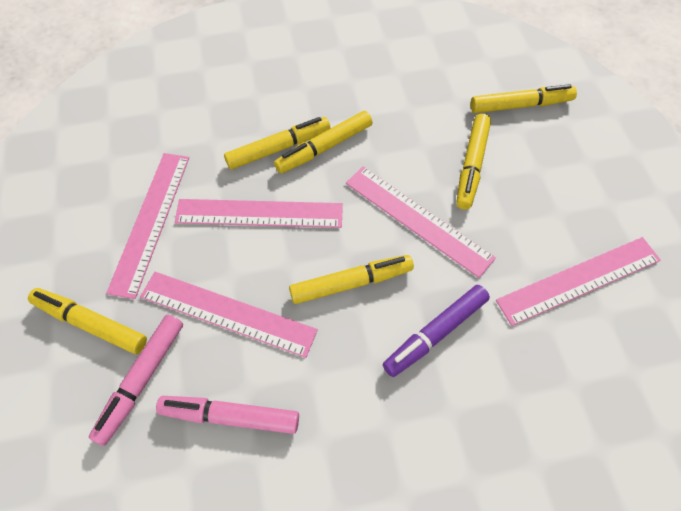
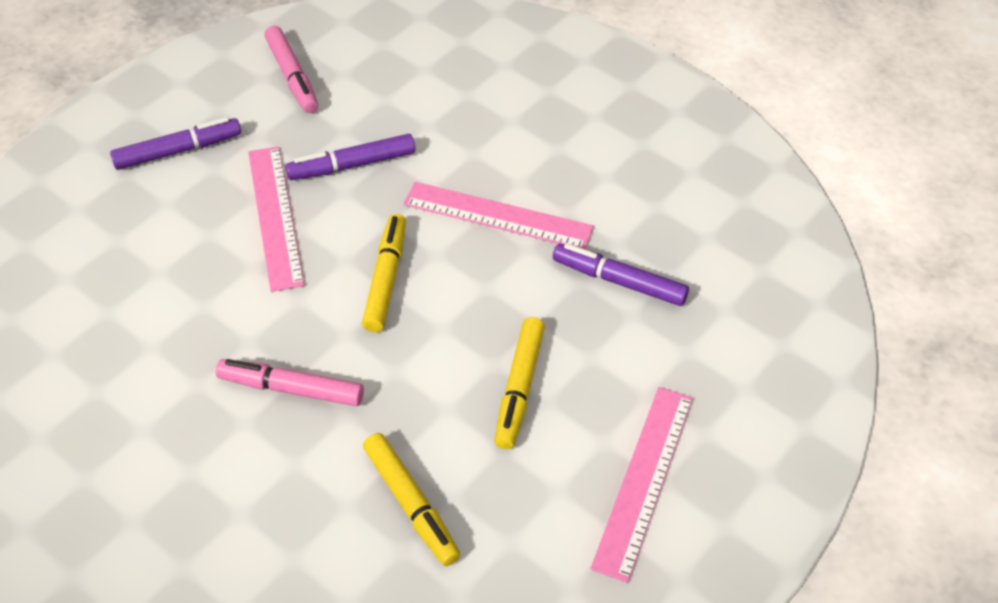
pink ruler: 5 -> 3
purple marker: 1 -> 3
yellow marker: 6 -> 3

